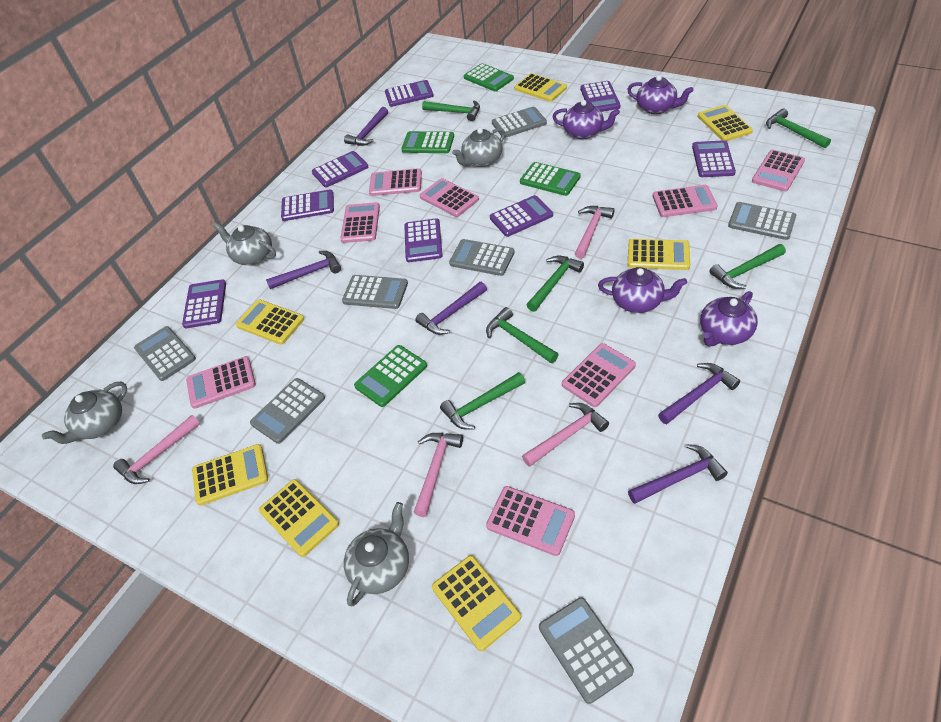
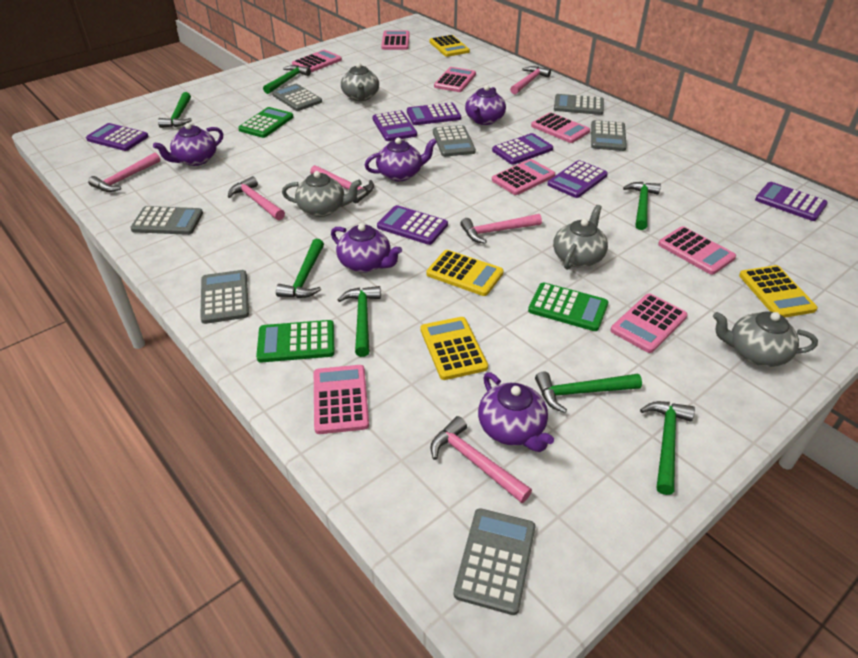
green calculator: 4 -> 3
green hammer: 6 -> 7
pink hammer: 4 -> 6
purple calculator: 8 -> 7
purple hammer: 5 -> 0
purple teapot: 4 -> 5
yellow calculator: 7 -> 4

